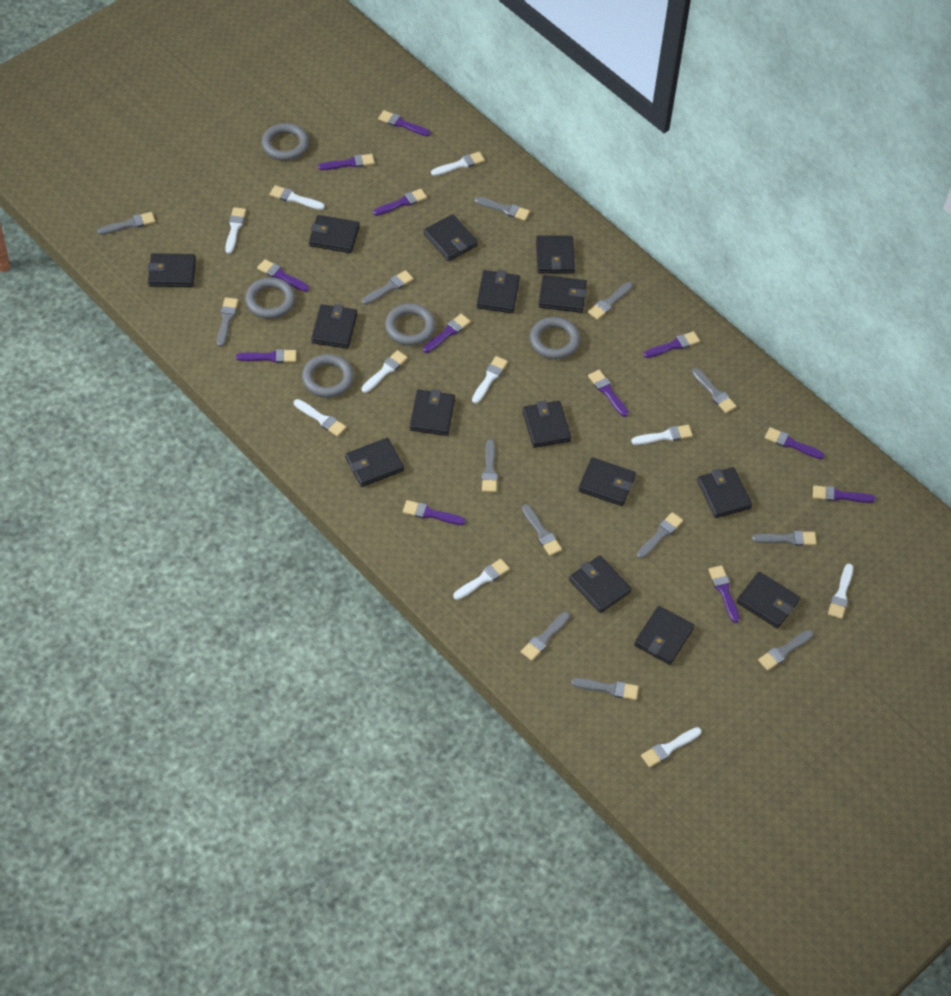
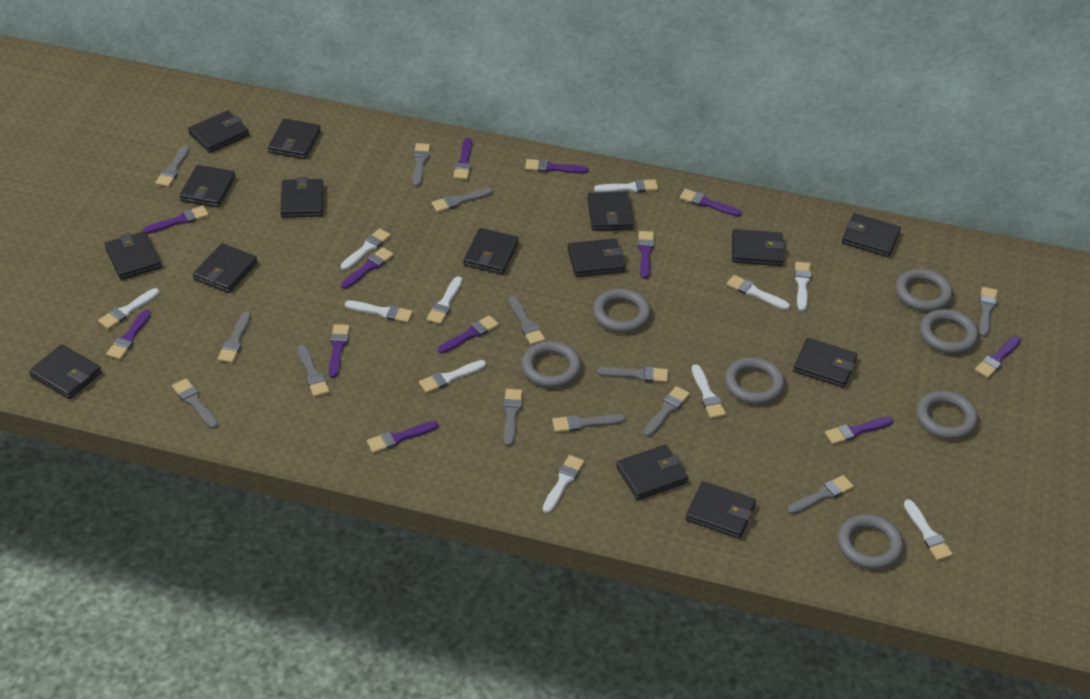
grey ring: 5 -> 7
white brush: 10 -> 11

